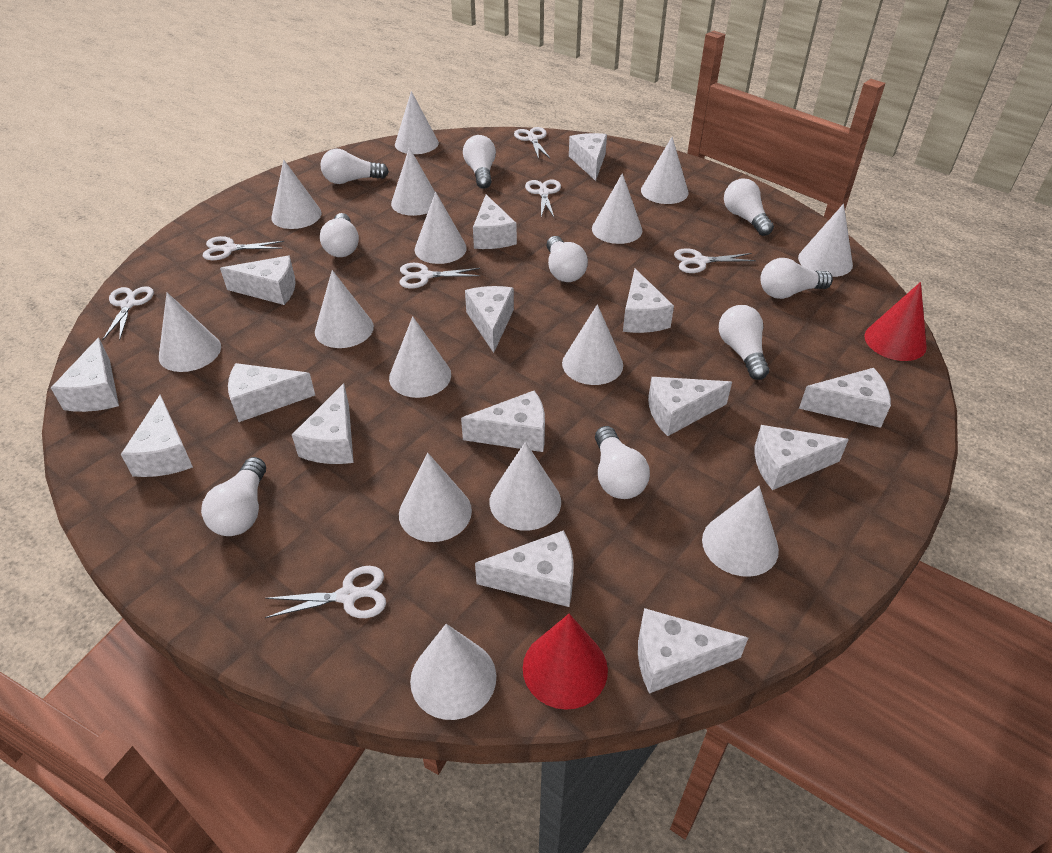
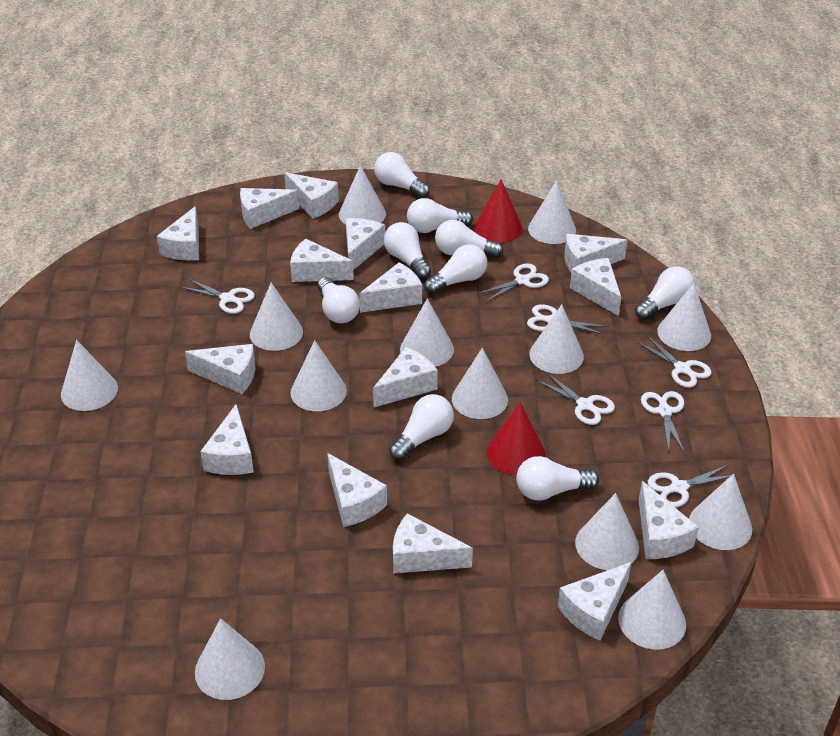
white cone: 15 -> 13

